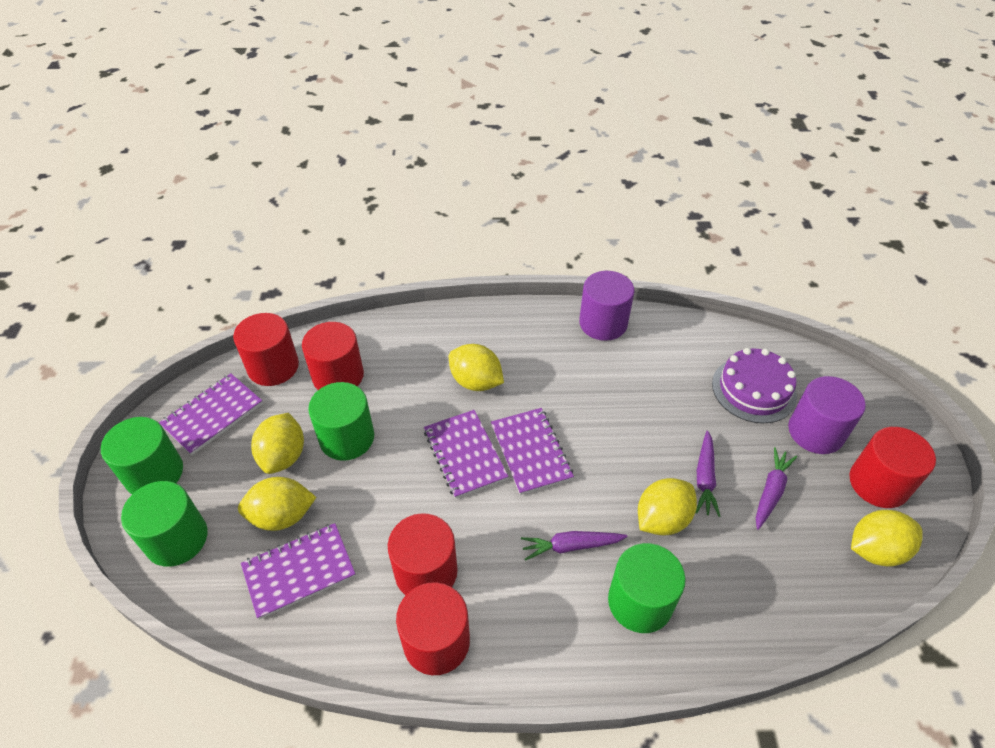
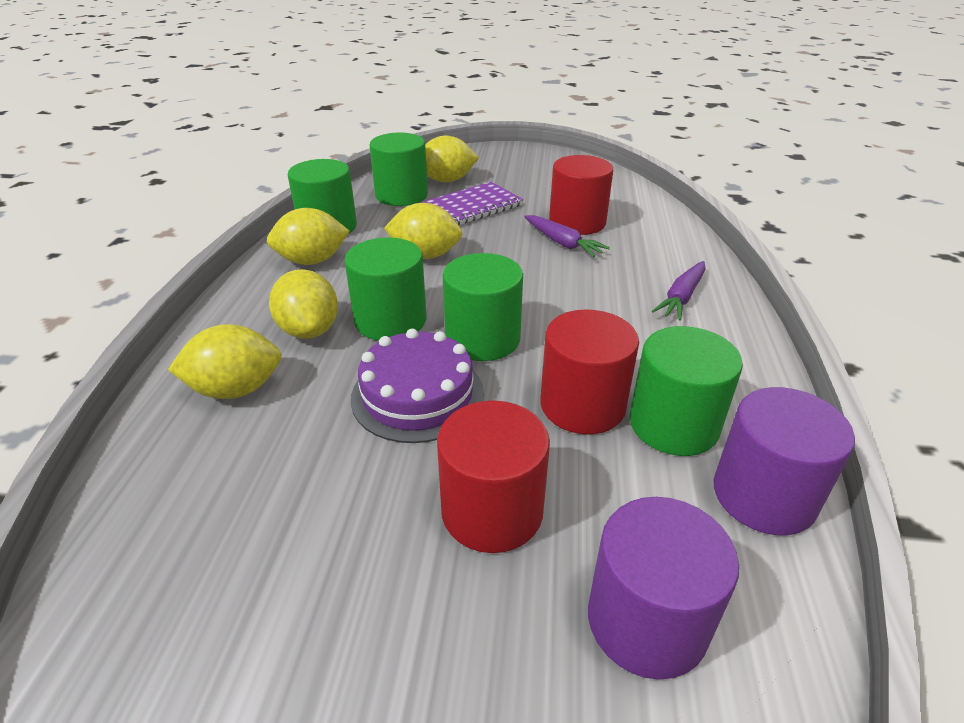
green cylinder: 4 -> 5
purple carrot: 3 -> 2
purple notebook: 4 -> 1
red cylinder: 5 -> 3

